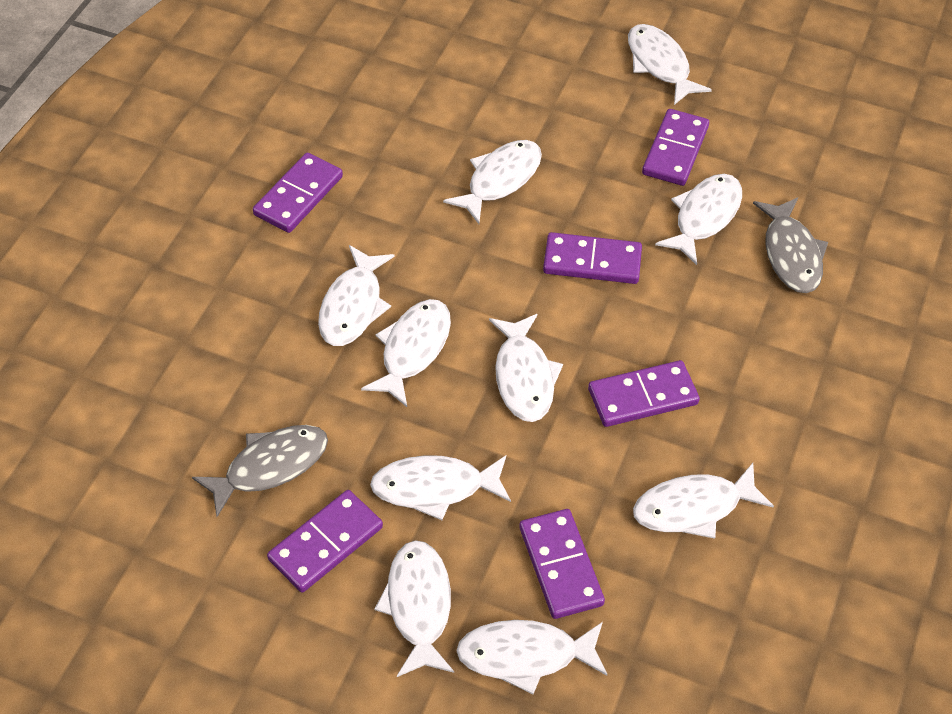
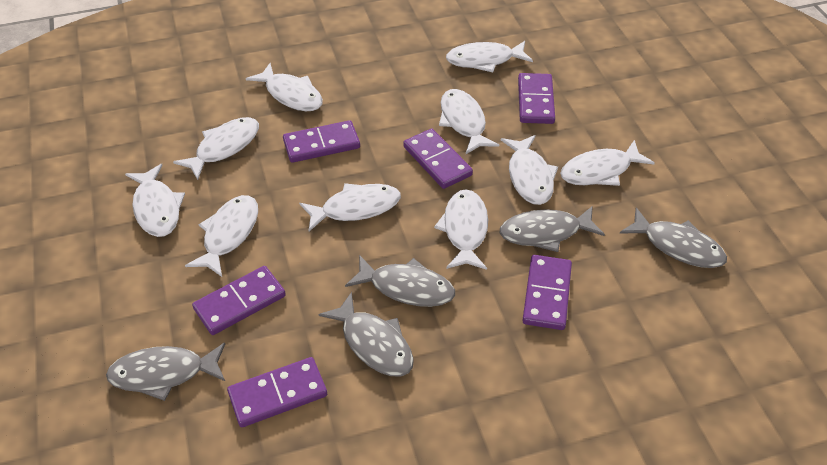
grey fish: 2 -> 5

